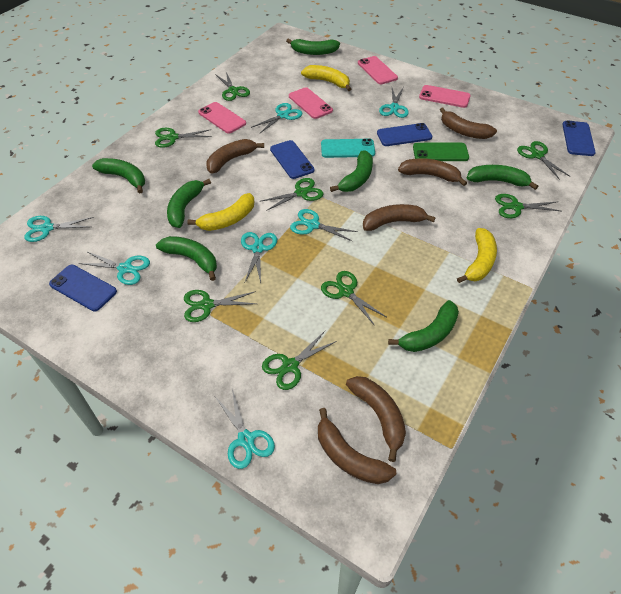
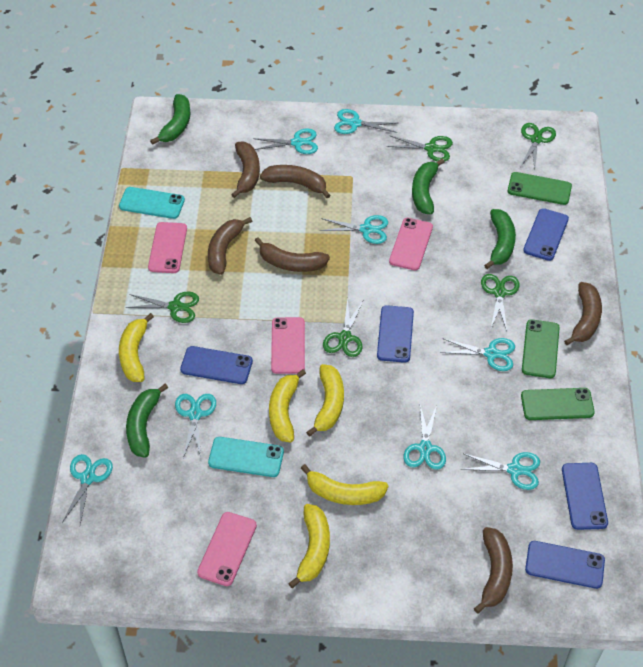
blue phone: 4 -> 5
green banana: 7 -> 4
green phone: 1 -> 3
green scissors: 8 -> 5
turquoise phone: 1 -> 2
turquoise scissors: 7 -> 8
yellow banana: 3 -> 5

